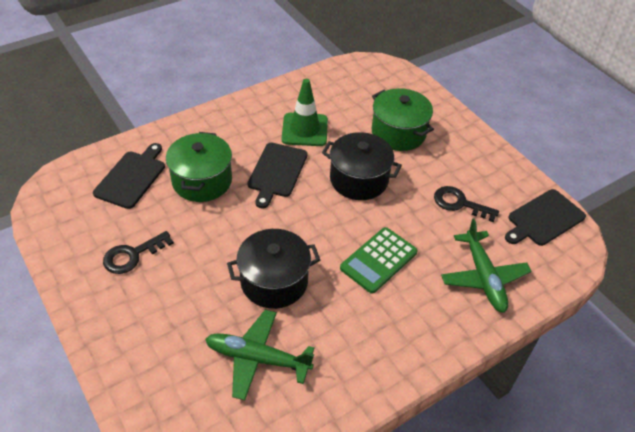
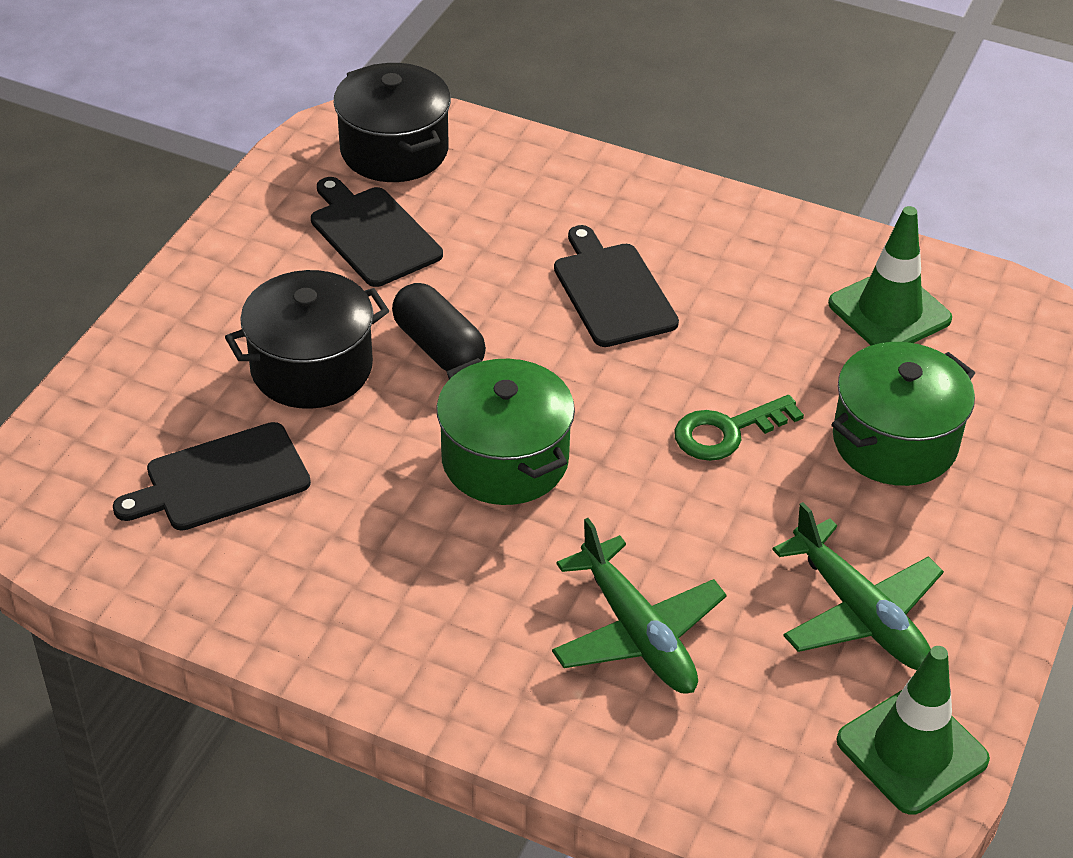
black capsule: 0 -> 1
black key: 2 -> 0
green calculator: 1 -> 0
green key: 0 -> 1
green traffic cone: 1 -> 2

